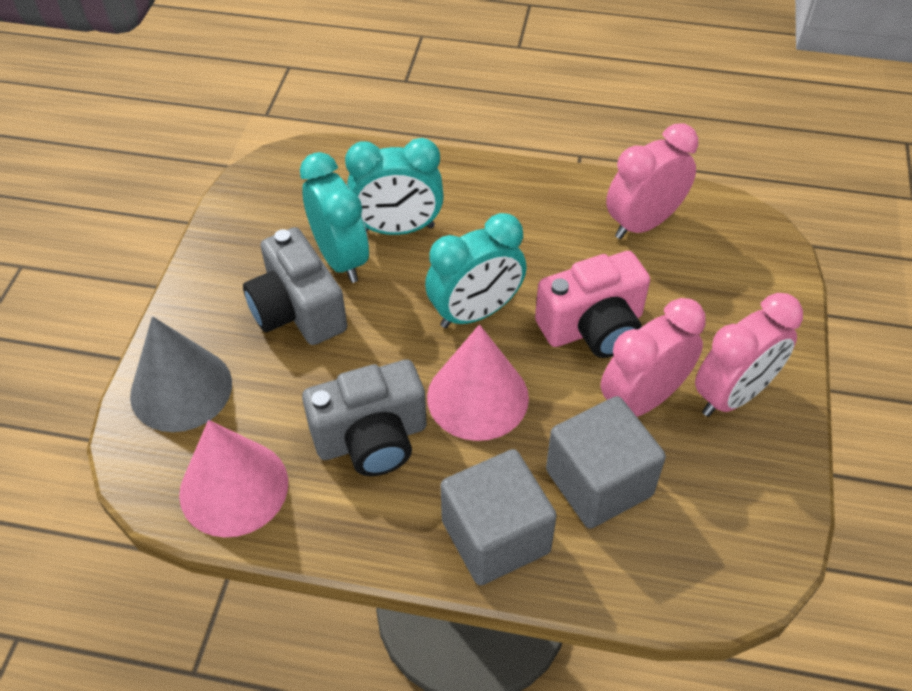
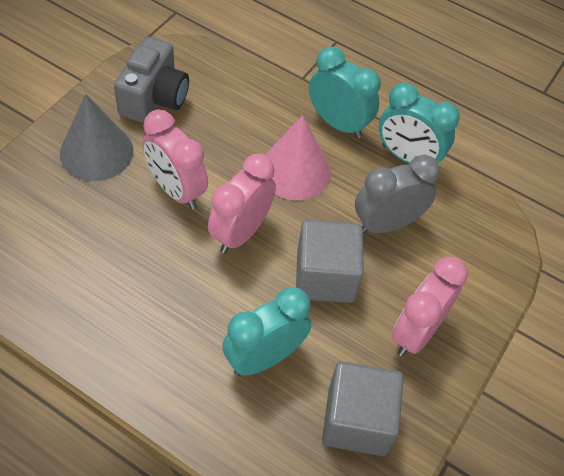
grey camera: 2 -> 1
grey clock: 0 -> 1
pink camera: 1 -> 0
pink cone: 2 -> 1

